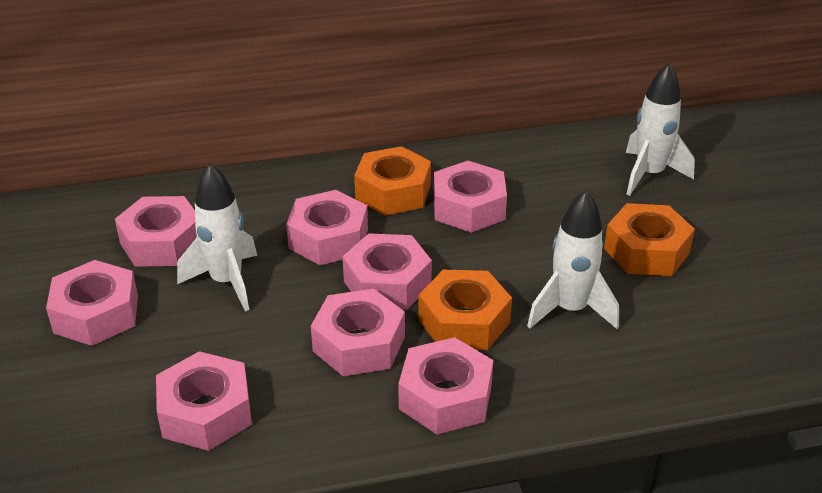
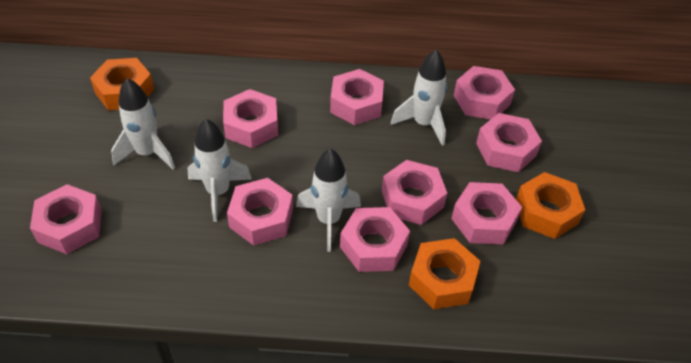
pink nut: 8 -> 9
white rocket: 3 -> 4

